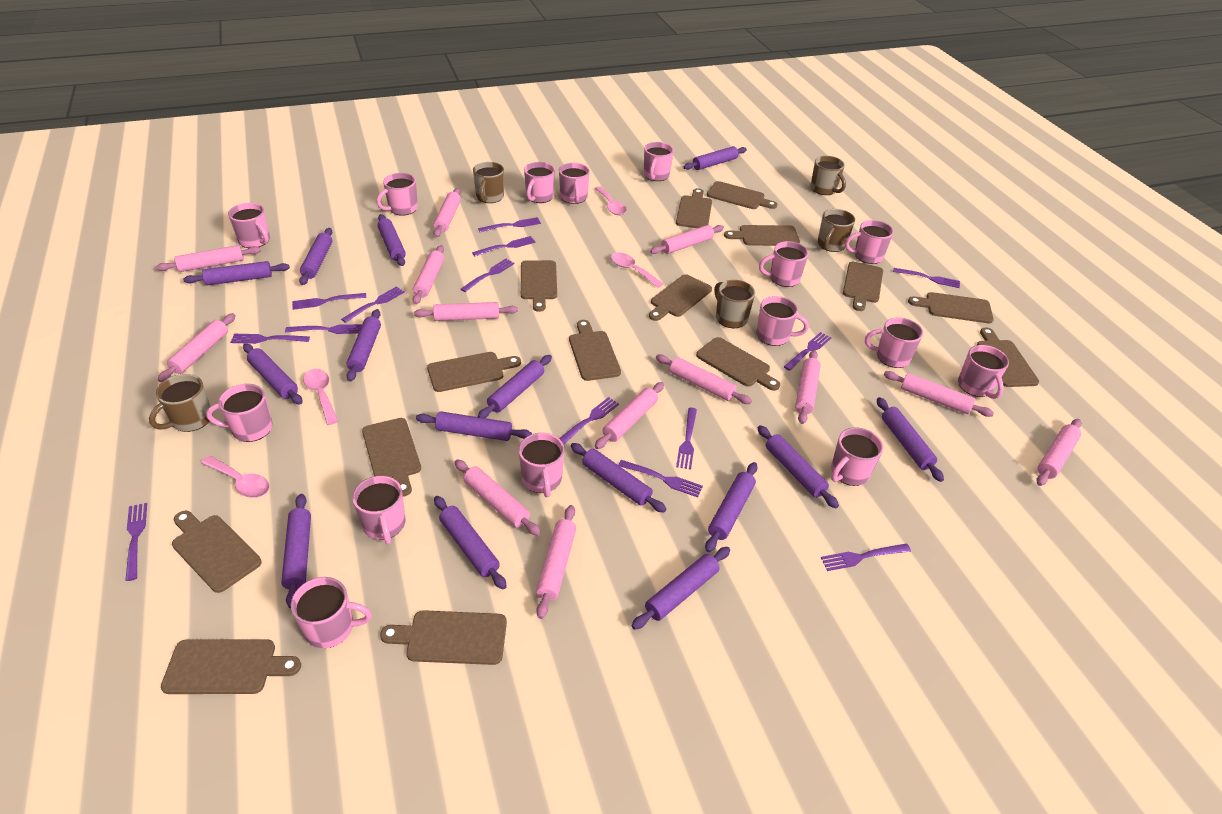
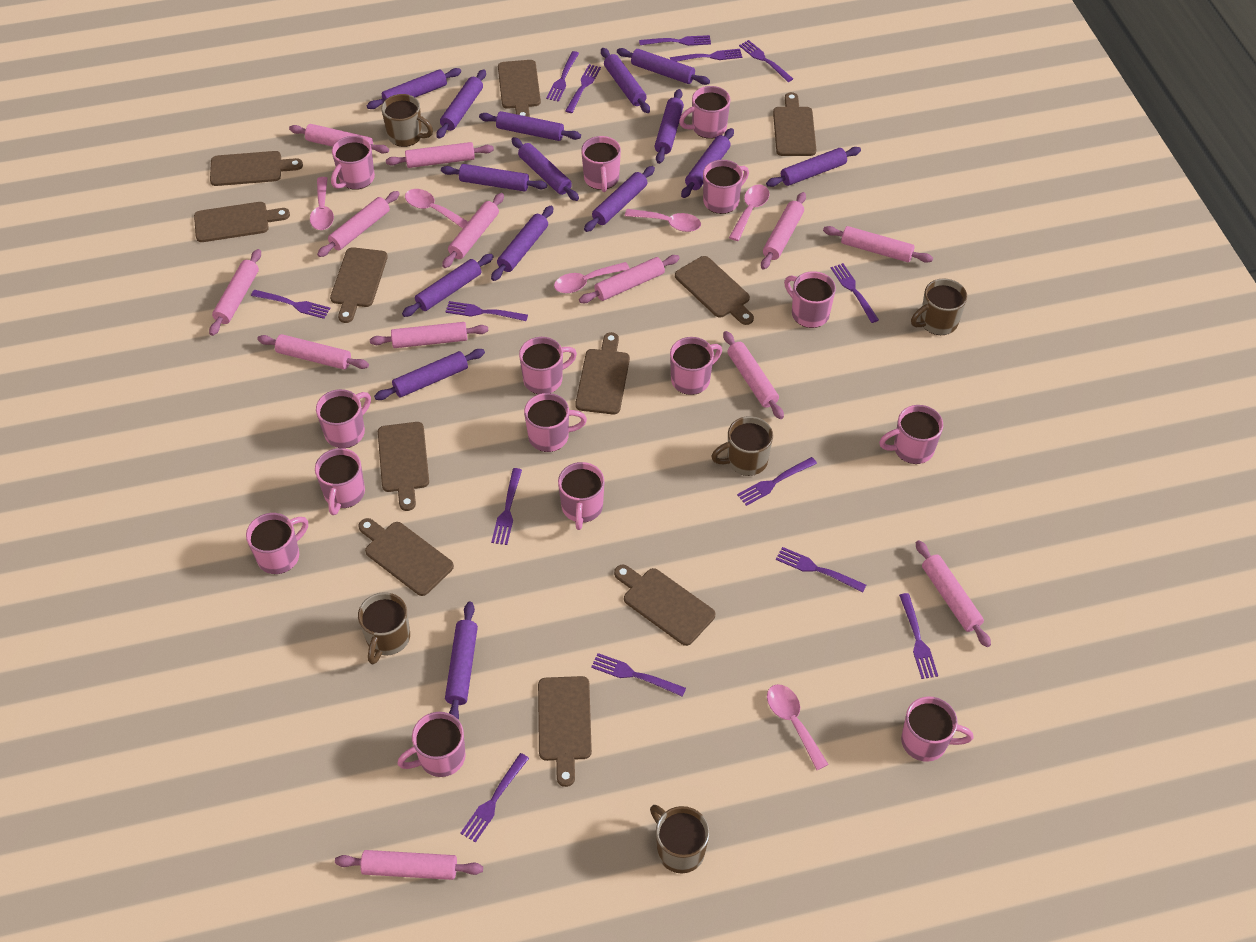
brown cutting board: 15 -> 11
pink spoon: 4 -> 6

